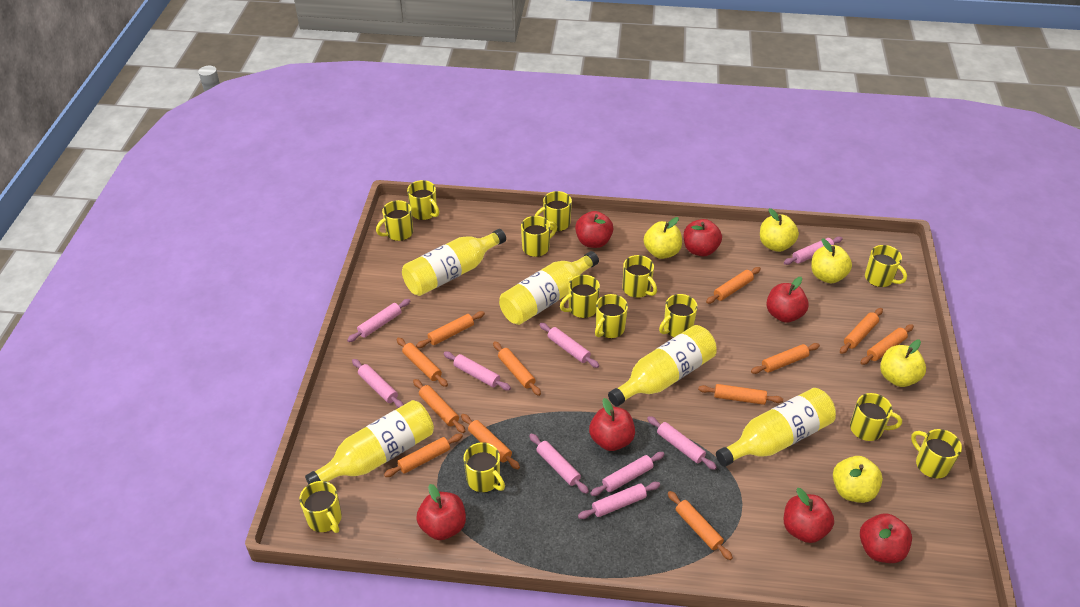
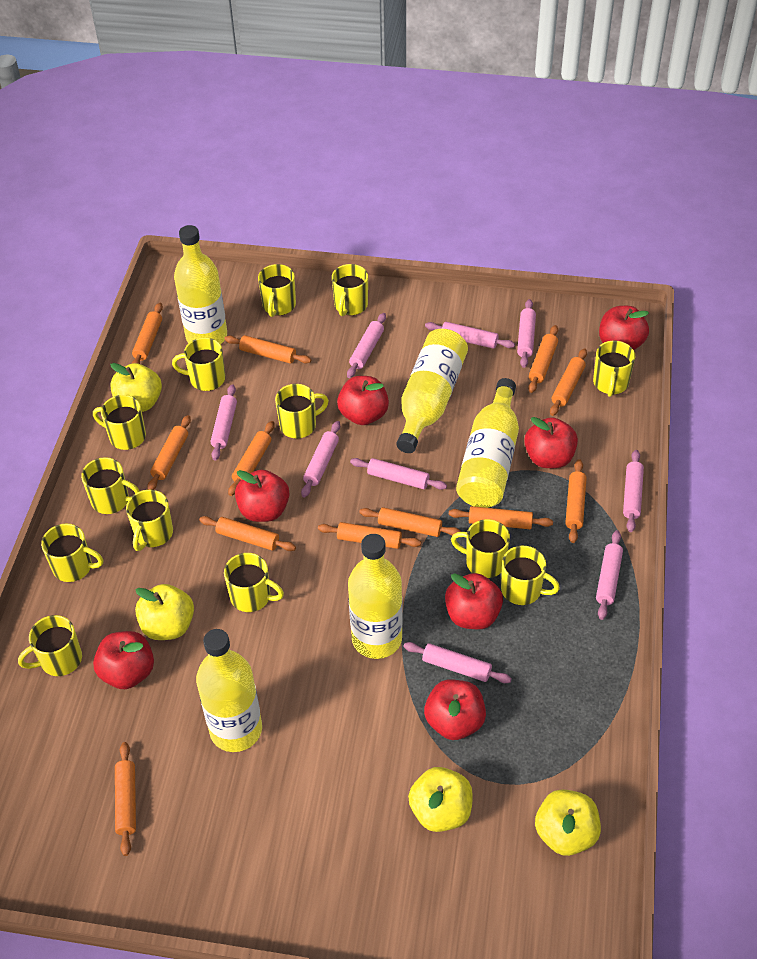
yellow apple: 5 -> 4

